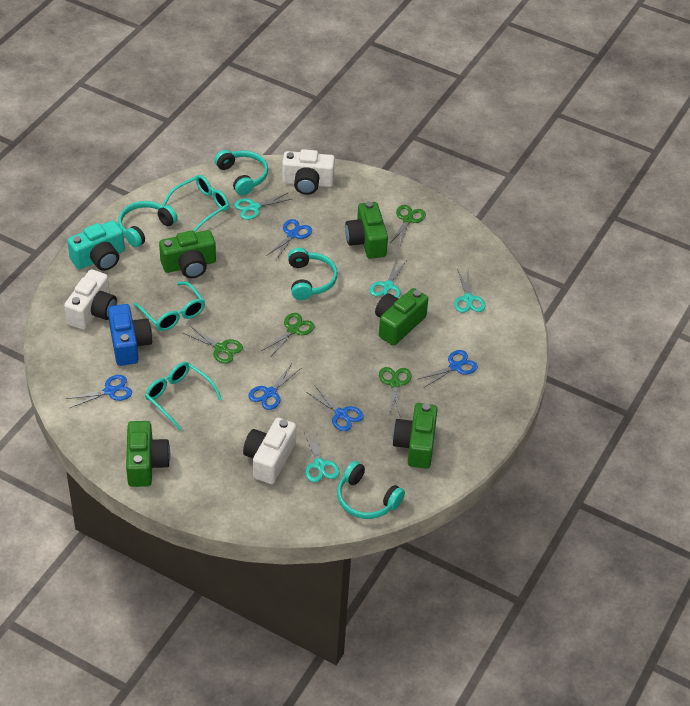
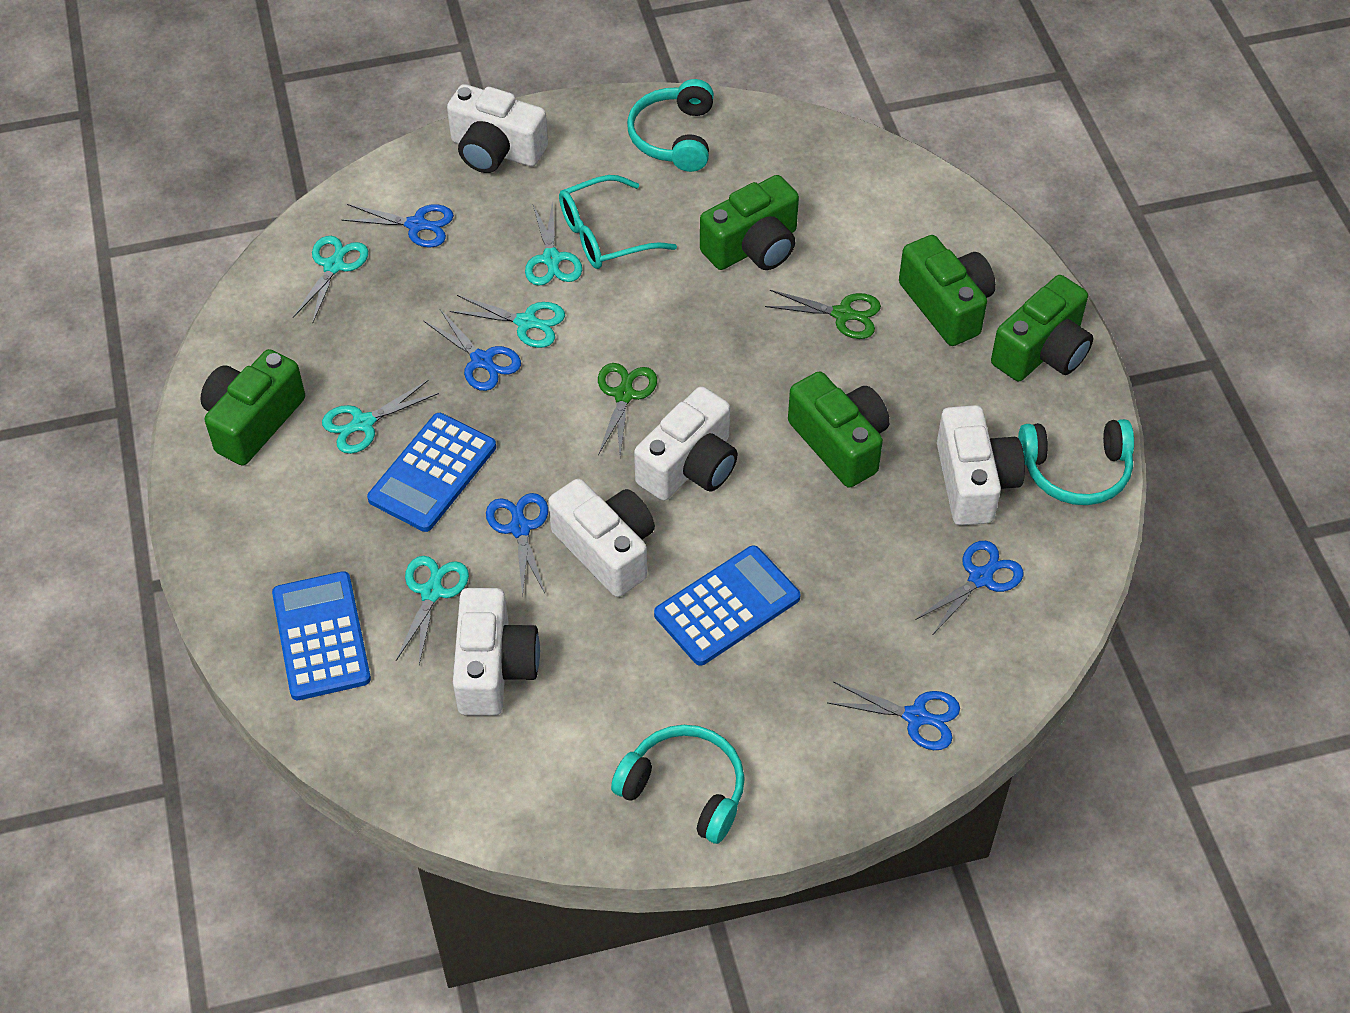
blue calculator: 0 -> 3
blue camera: 1 -> 0
green scissors: 4 -> 2
turquoise camera: 1 -> 0
turquoise glasses: 3 -> 1
turquoise headphones: 4 -> 3
turquoise scissors: 4 -> 5
white camera: 3 -> 5

